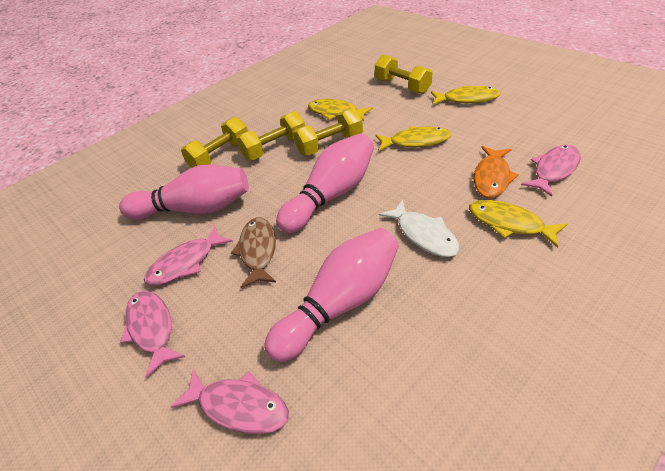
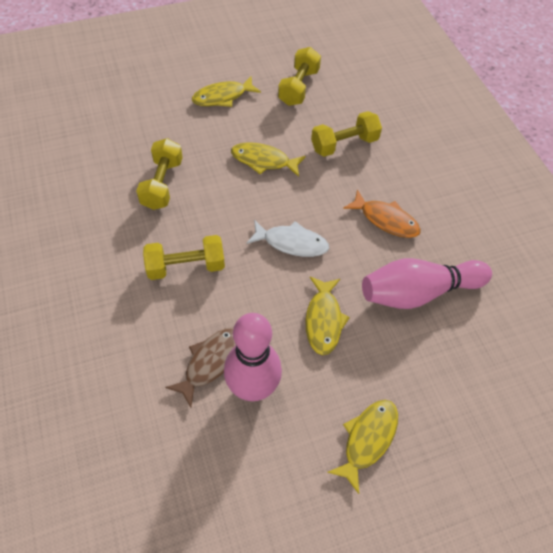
pink bowling pin: 3 -> 2
pink fish: 4 -> 0

